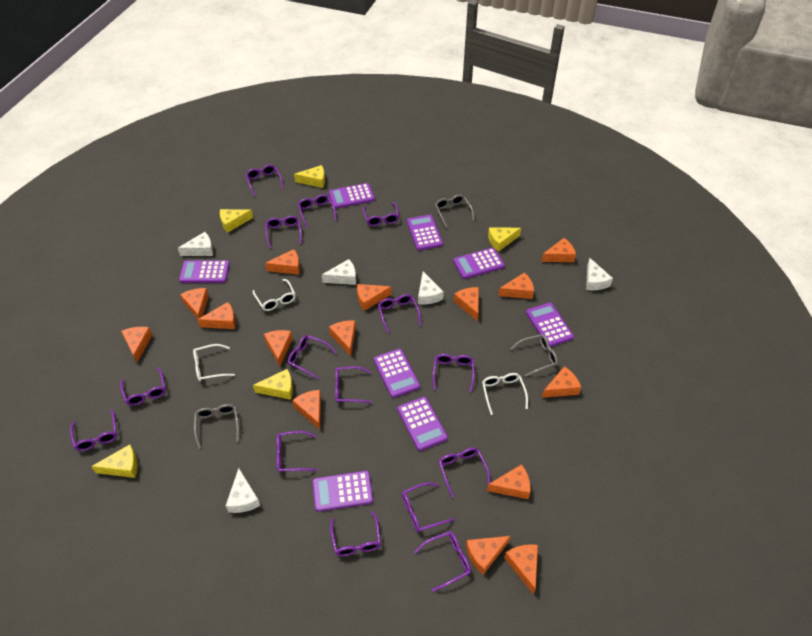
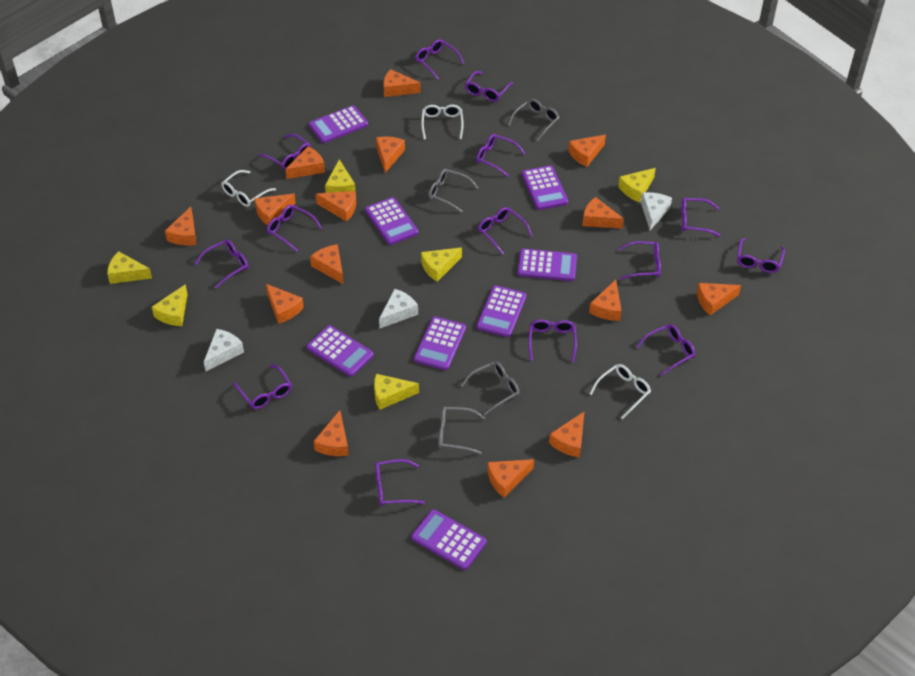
grey glasses: 3 -> 4
purple glasses: 15 -> 14
white cheese: 5 -> 3
yellow cheese: 5 -> 6

